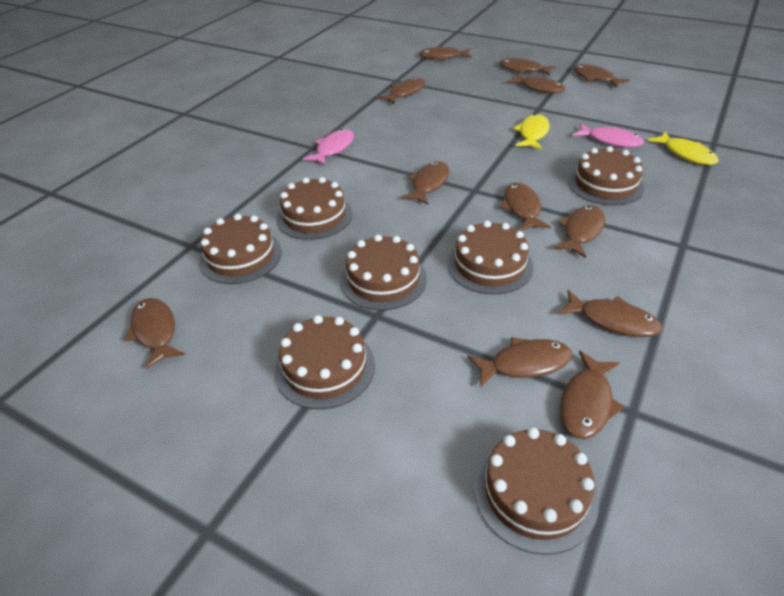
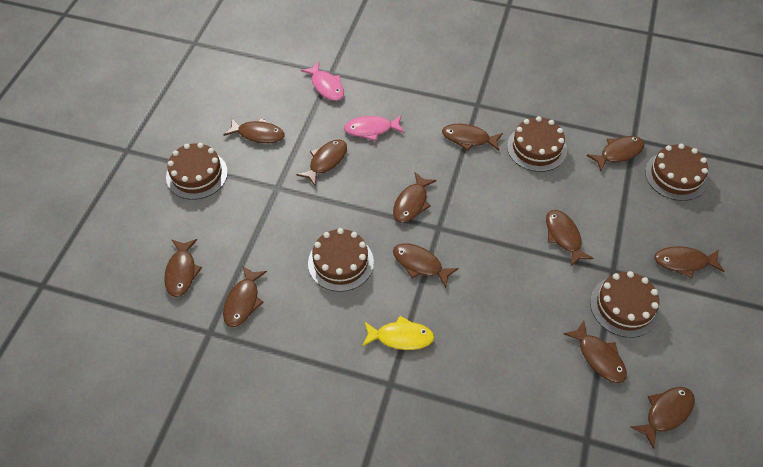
brown cake: 7 -> 5
yellow fish: 2 -> 1

